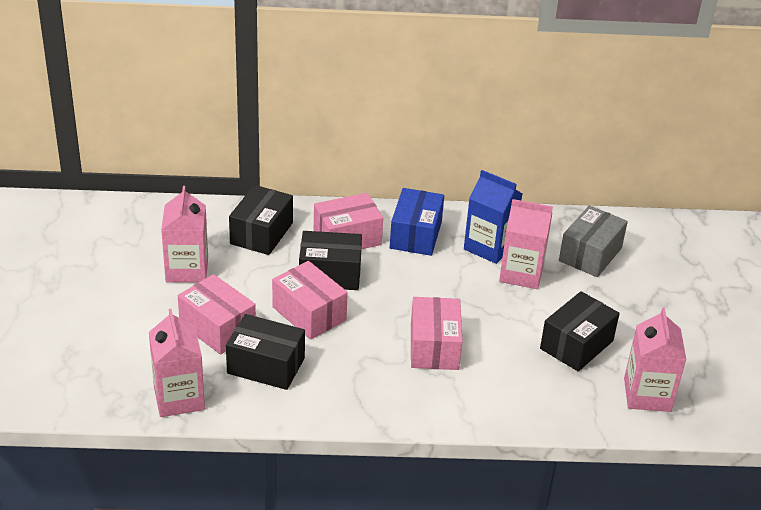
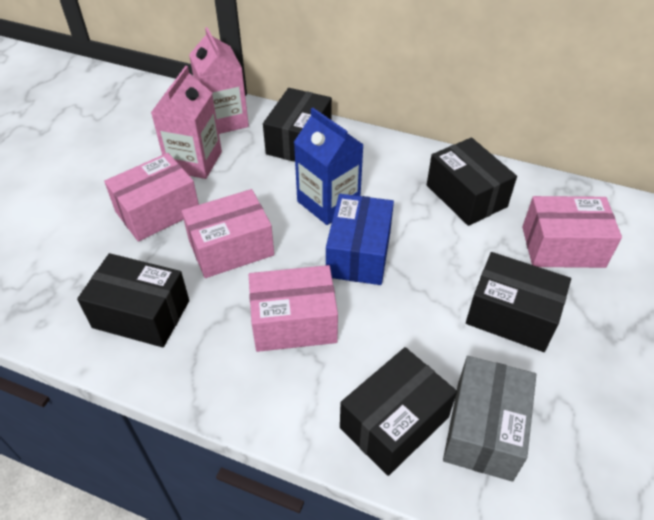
black box: 4 -> 5
pink carton: 4 -> 2

